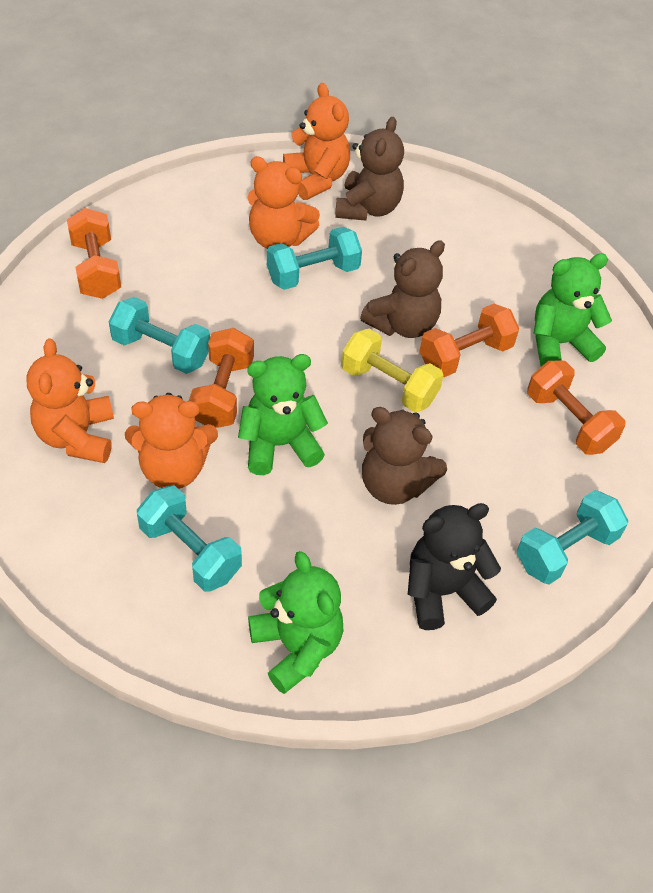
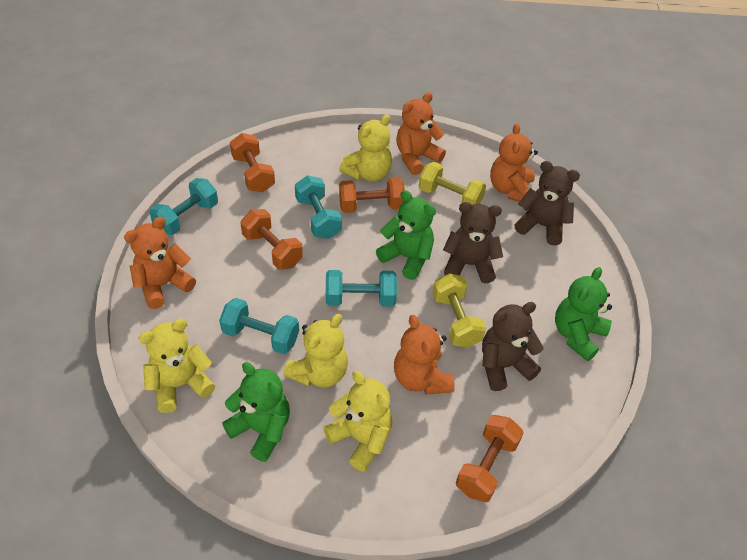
black teddy bear: 1 -> 0
yellow dumbbell: 1 -> 2
yellow teddy bear: 0 -> 4

